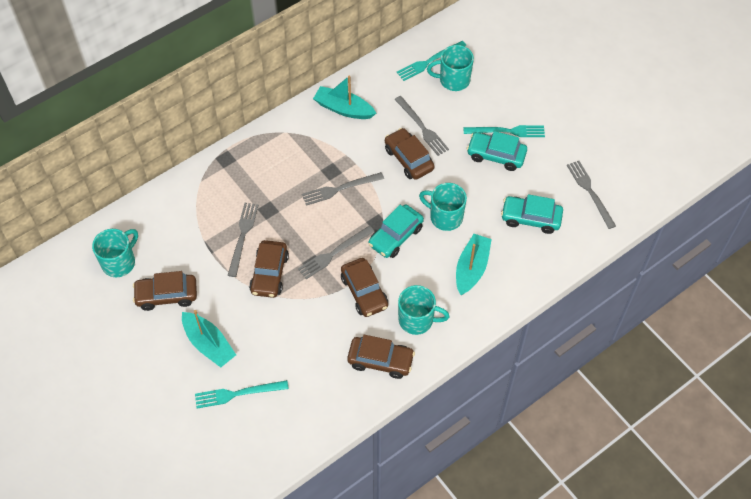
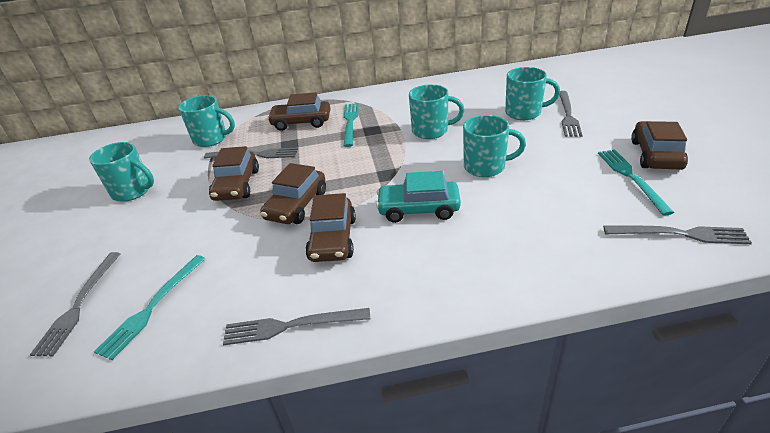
turquoise boat: 3 -> 0
turquoise car: 3 -> 1
turquoise mug: 4 -> 5

